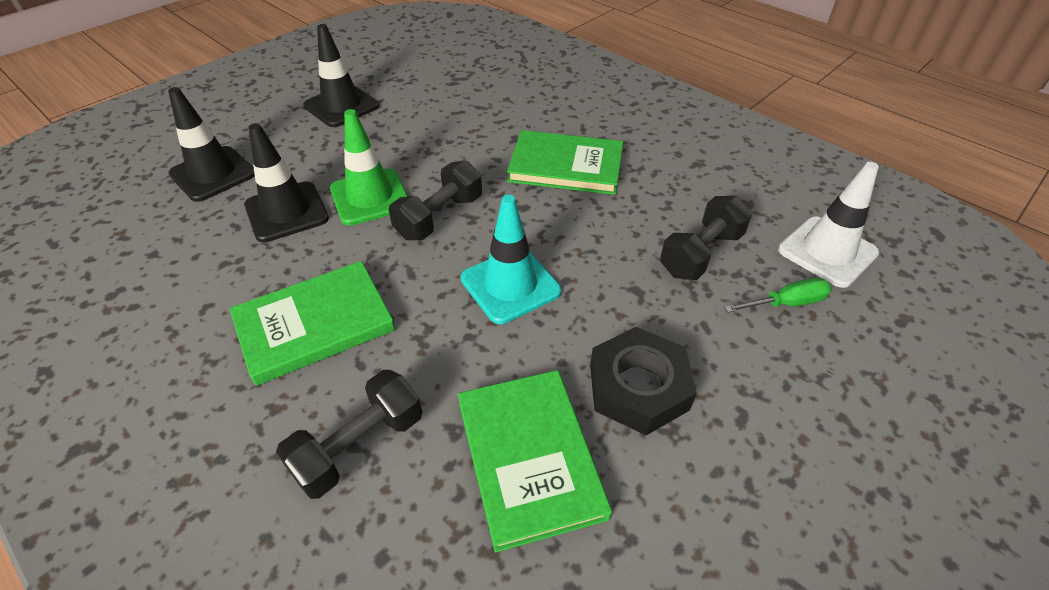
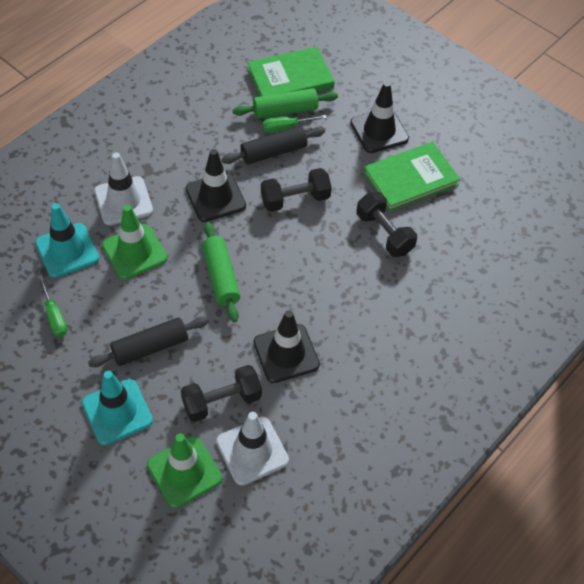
black nut: 1 -> 0
black rolling pin: 0 -> 2
green book: 3 -> 2
green rolling pin: 0 -> 2
green screwdriver: 1 -> 2
green traffic cone: 1 -> 2
turquoise traffic cone: 1 -> 2
white traffic cone: 1 -> 2

